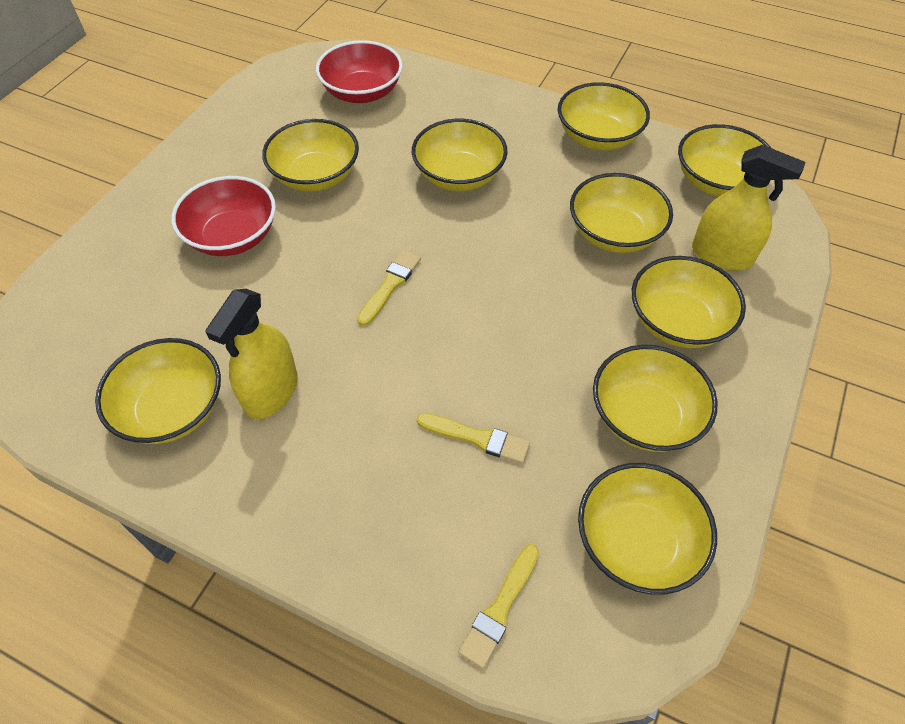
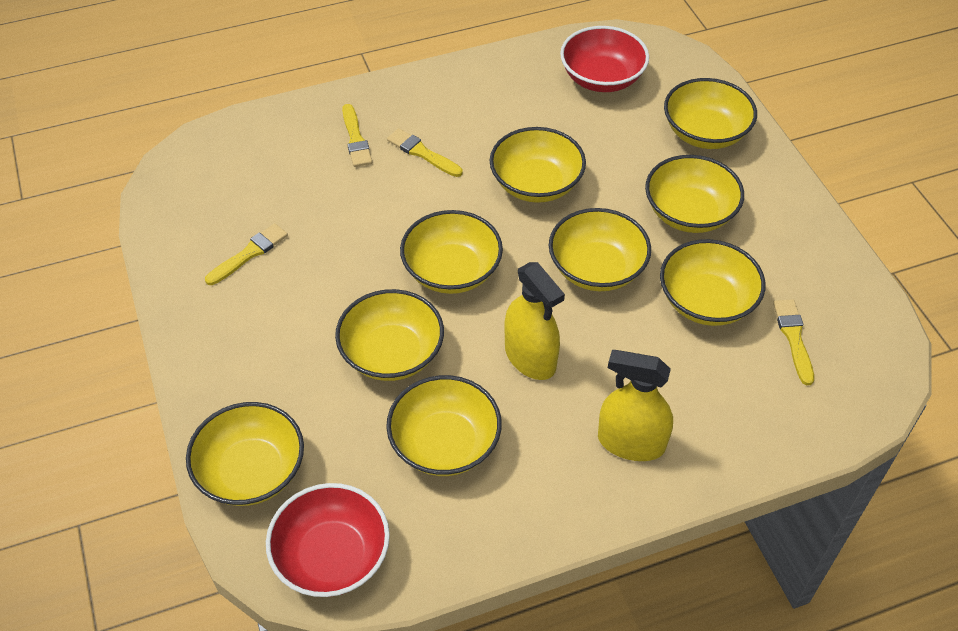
yellow brush: 3 -> 4

